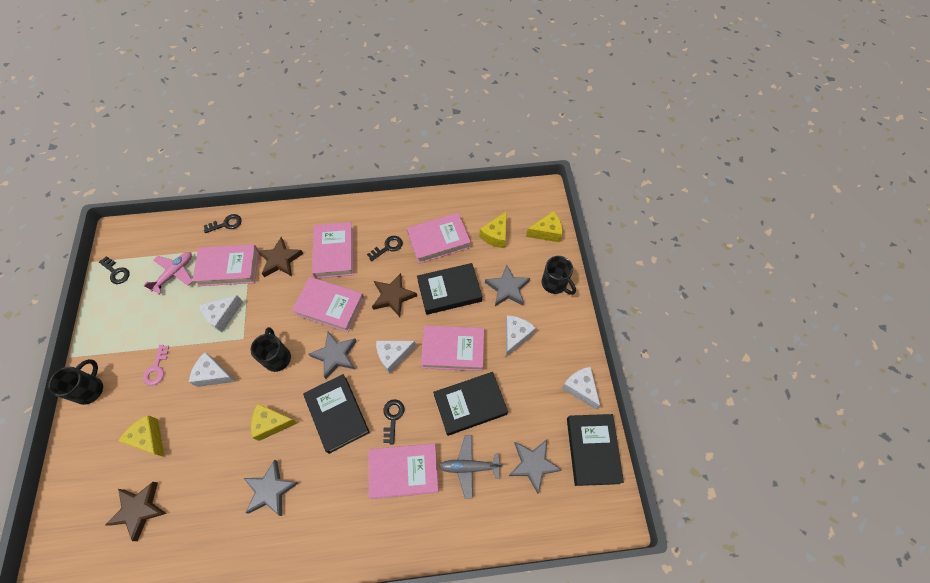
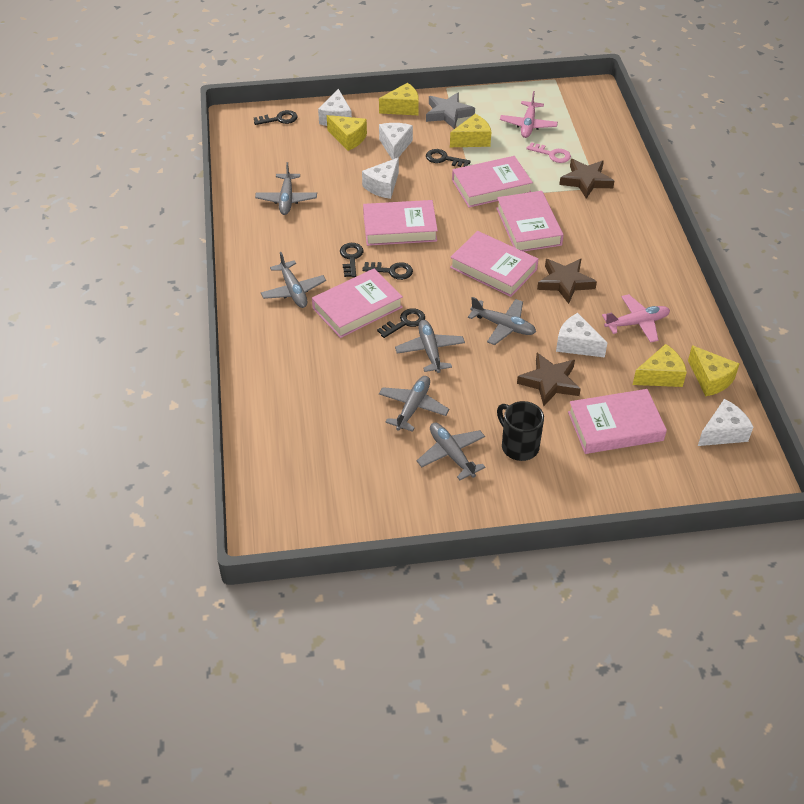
black book: 4 -> 0
black key: 4 -> 5
black mug: 3 -> 1
grey plane: 1 -> 6
grey star: 4 -> 1
pink plane: 1 -> 2
yellow cheese: 4 -> 5

